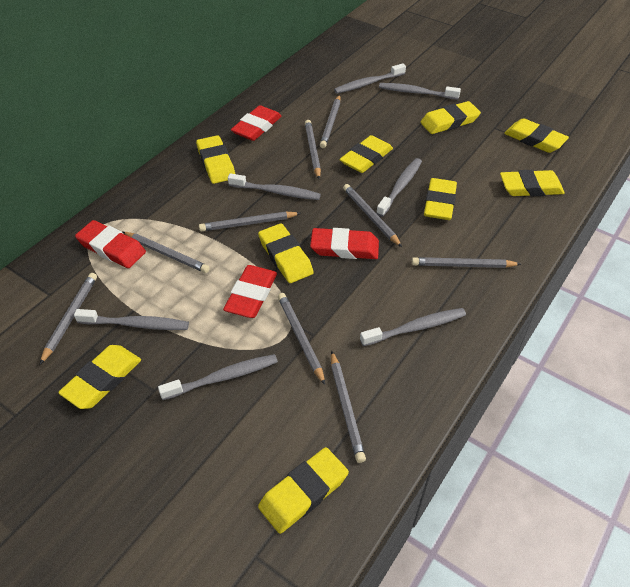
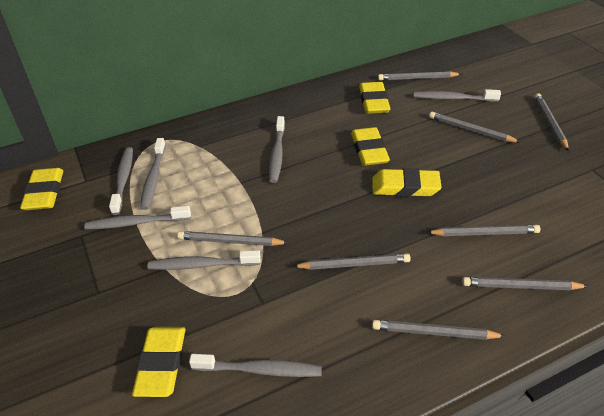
grey pencil: 9 -> 8
red eraser: 4 -> 0
yellow eraser: 9 -> 5

